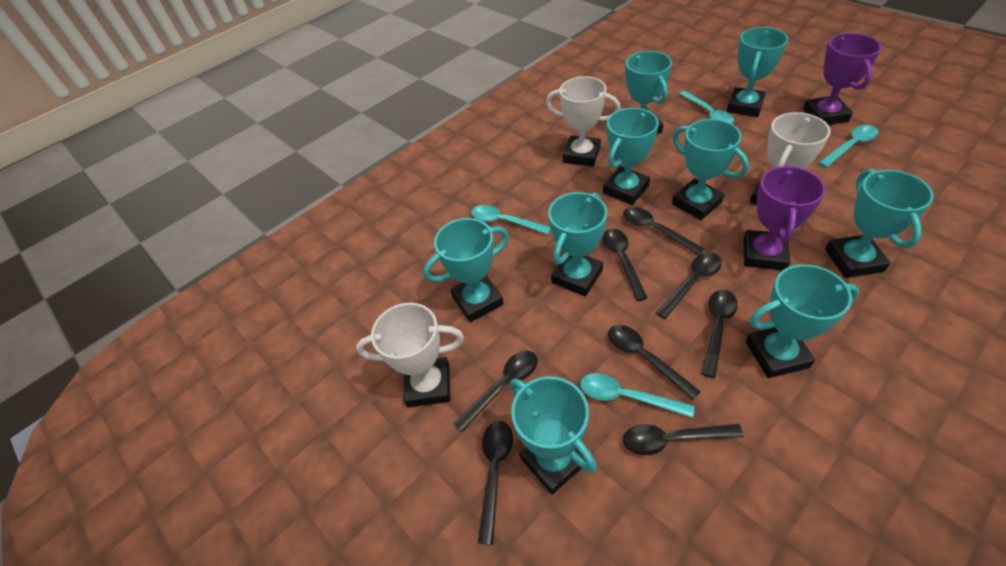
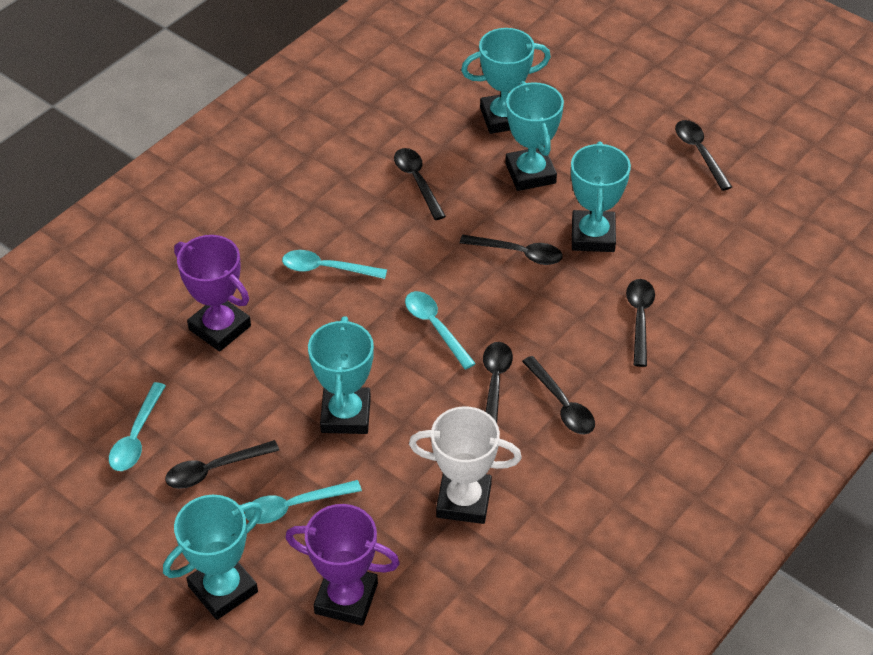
black spoon: 8 -> 7
turquoise trophy: 9 -> 5
white trophy: 3 -> 1

